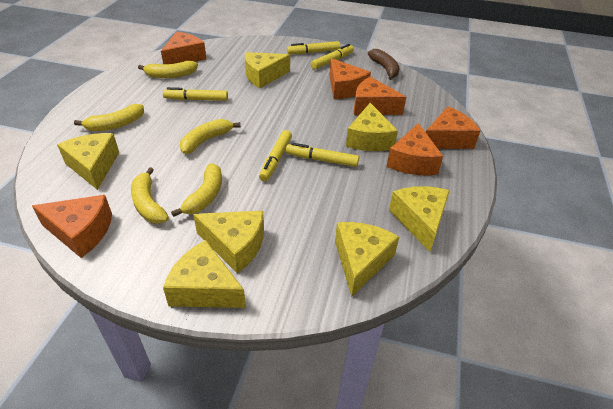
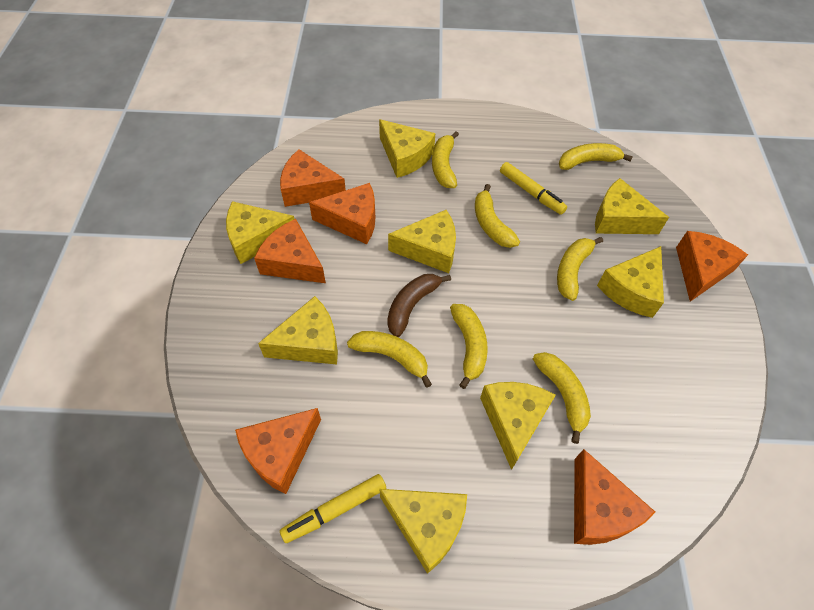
yellow banana: 5 -> 7
yellow cheese: 7 -> 8
yellow marker: 5 -> 2

